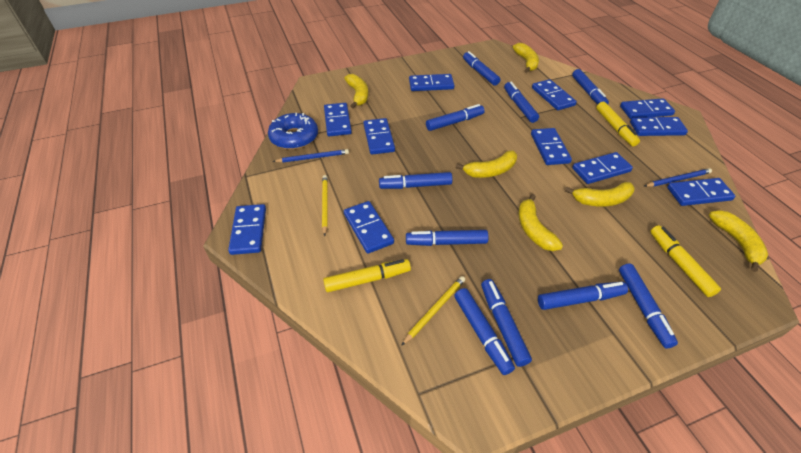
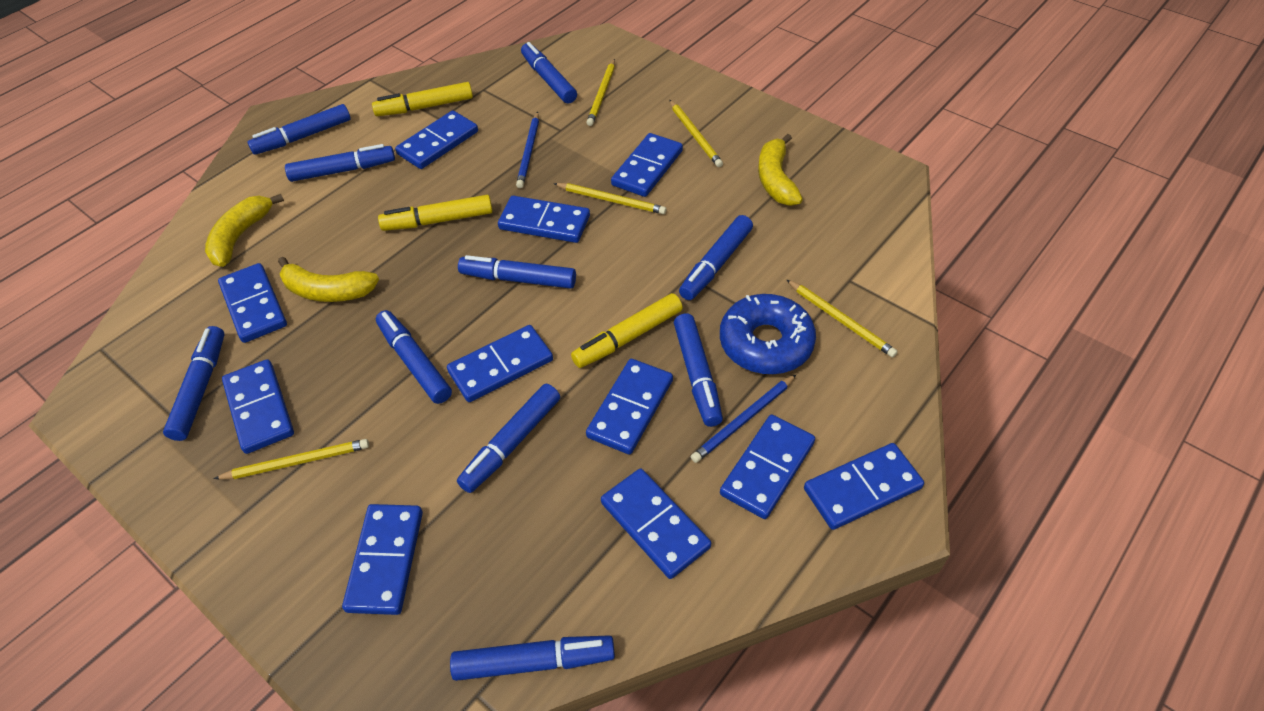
yellow banana: 6 -> 3
yellow pencil: 2 -> 5

